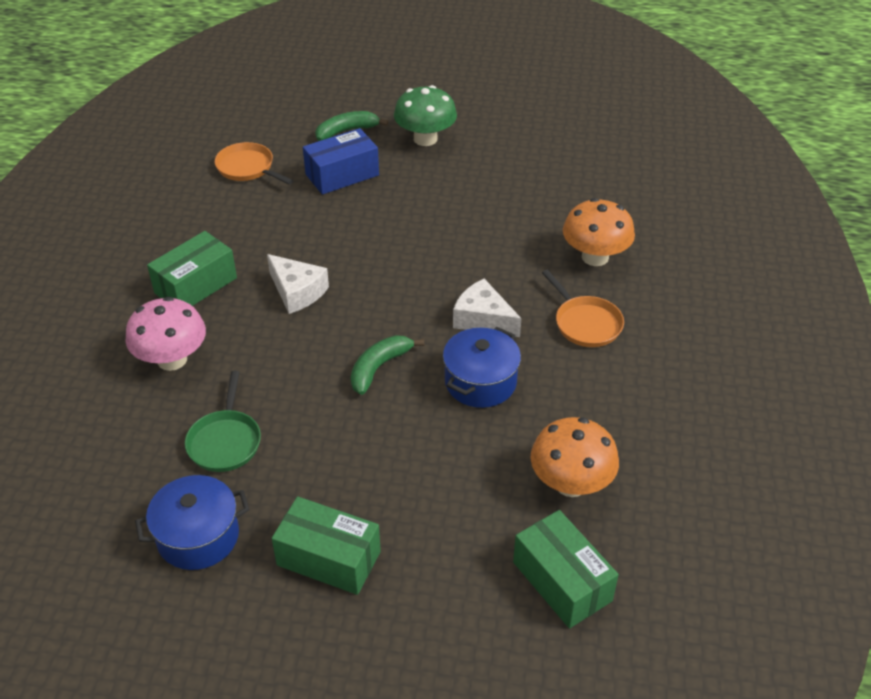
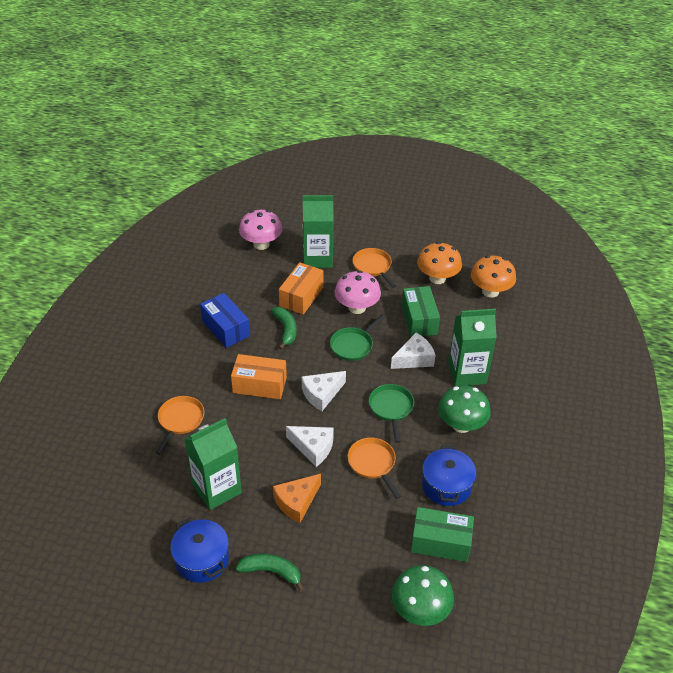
green box: 3 -> 2
green carton: 0 -> 3
green mushroom: 1 -> 2
green pan: 1 -> 2
orange box: 0 -> 2
orange cheese: 0 -> 1
orange pan: 2 -> 3
pink mushroom: 1 -> 2
white cheese: 2 -> 3

